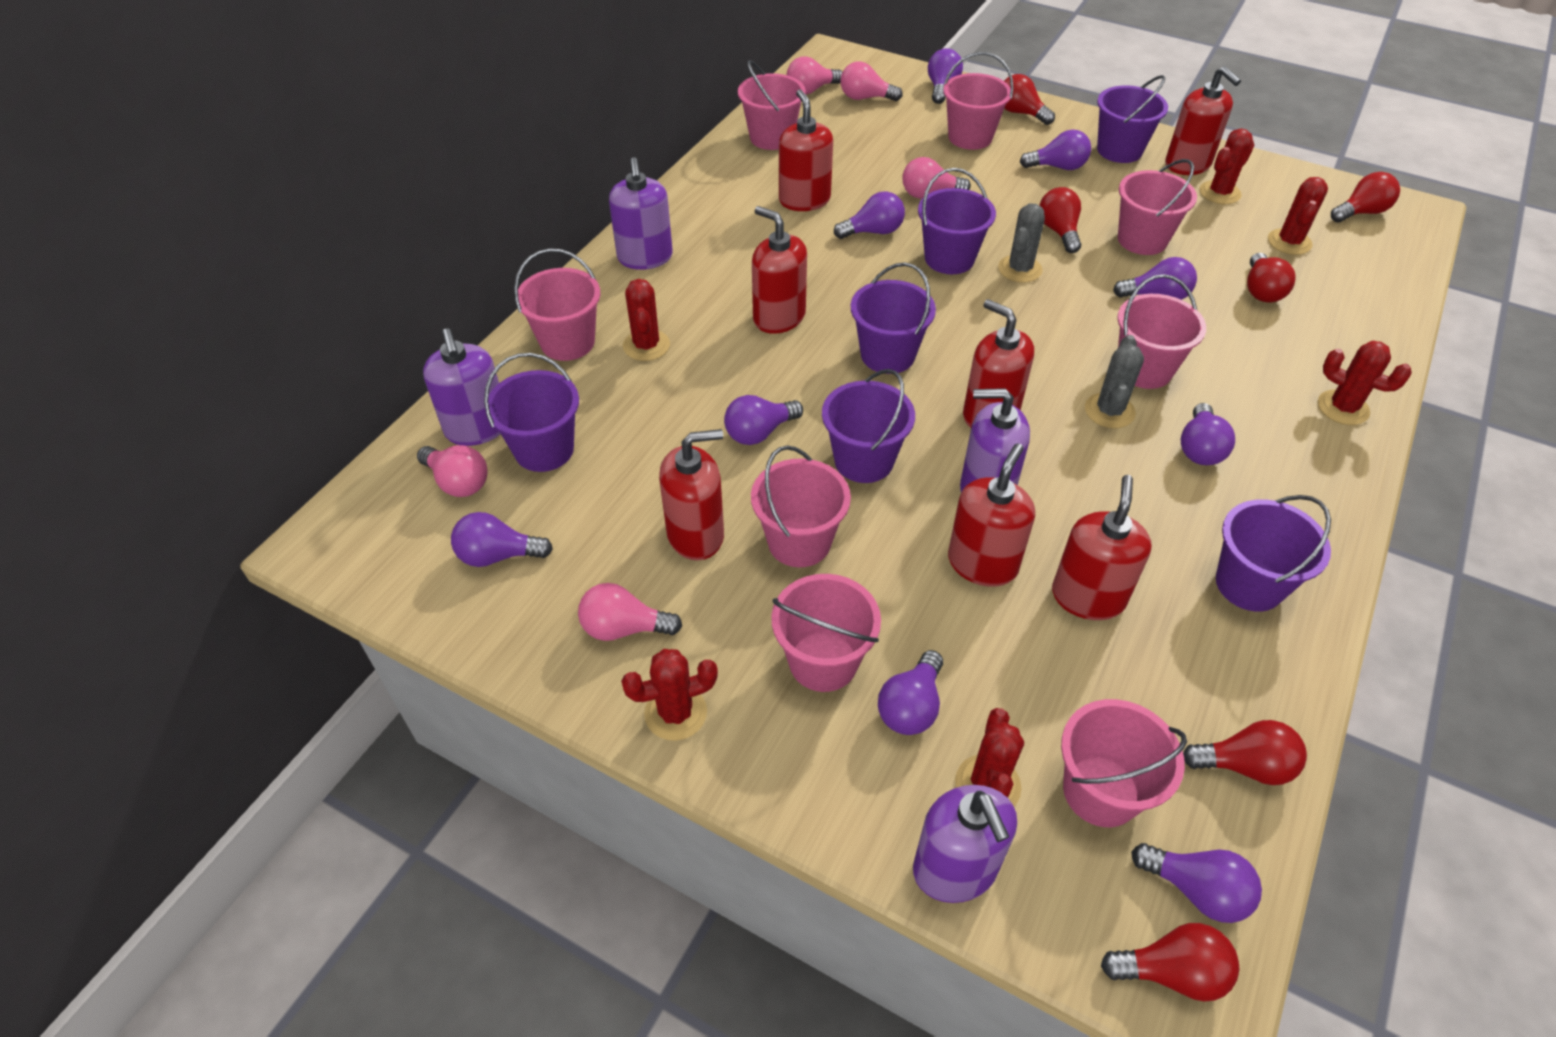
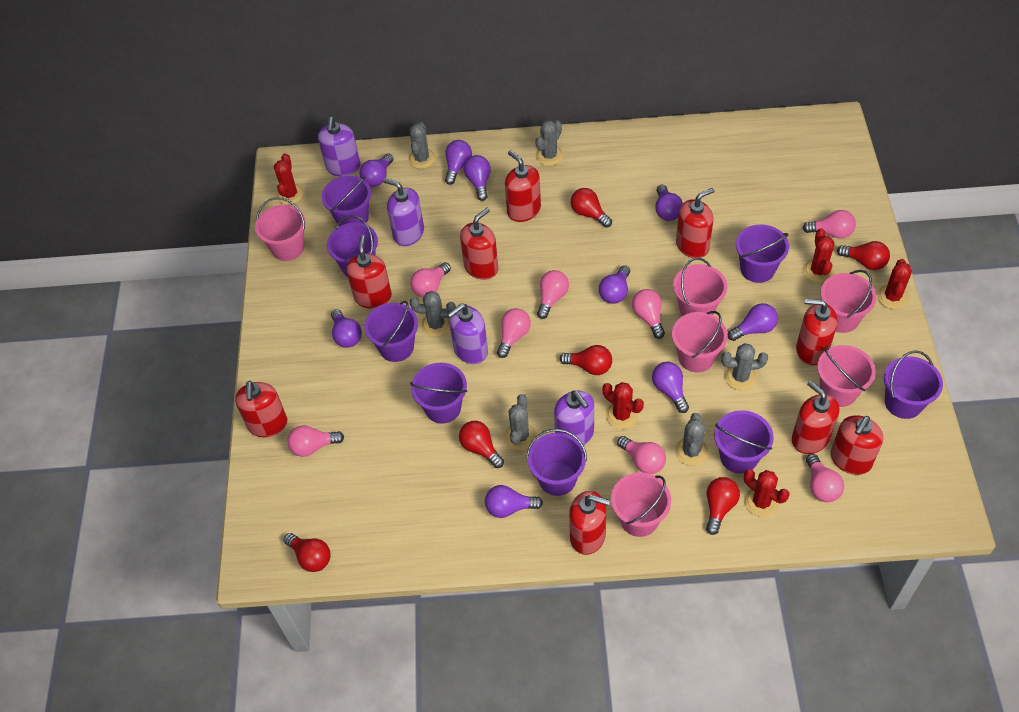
grey cactus: 2 -> 6
pink bucket: 8 -> 6
pink light bulb: 5 -> 8
purple bucket: 6 -> 8
red cactus: 6 -> 5
red soap dispenser: 7 -> 9

